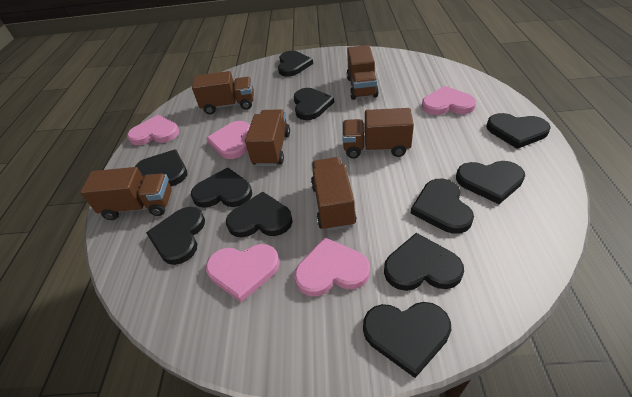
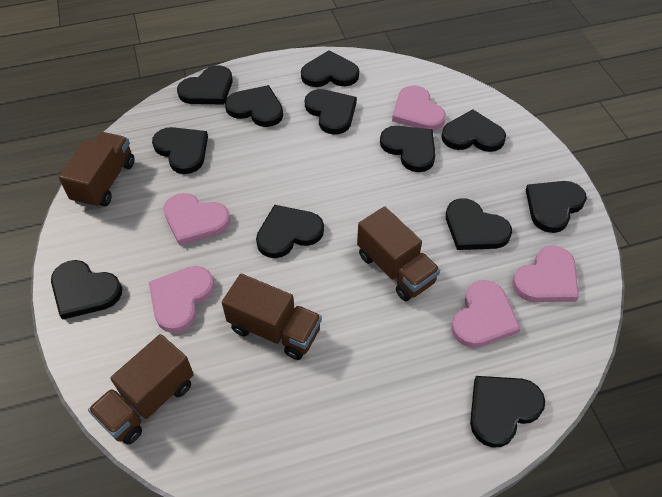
black heart: 11 -> 12
brown truck: 6 -> 4

